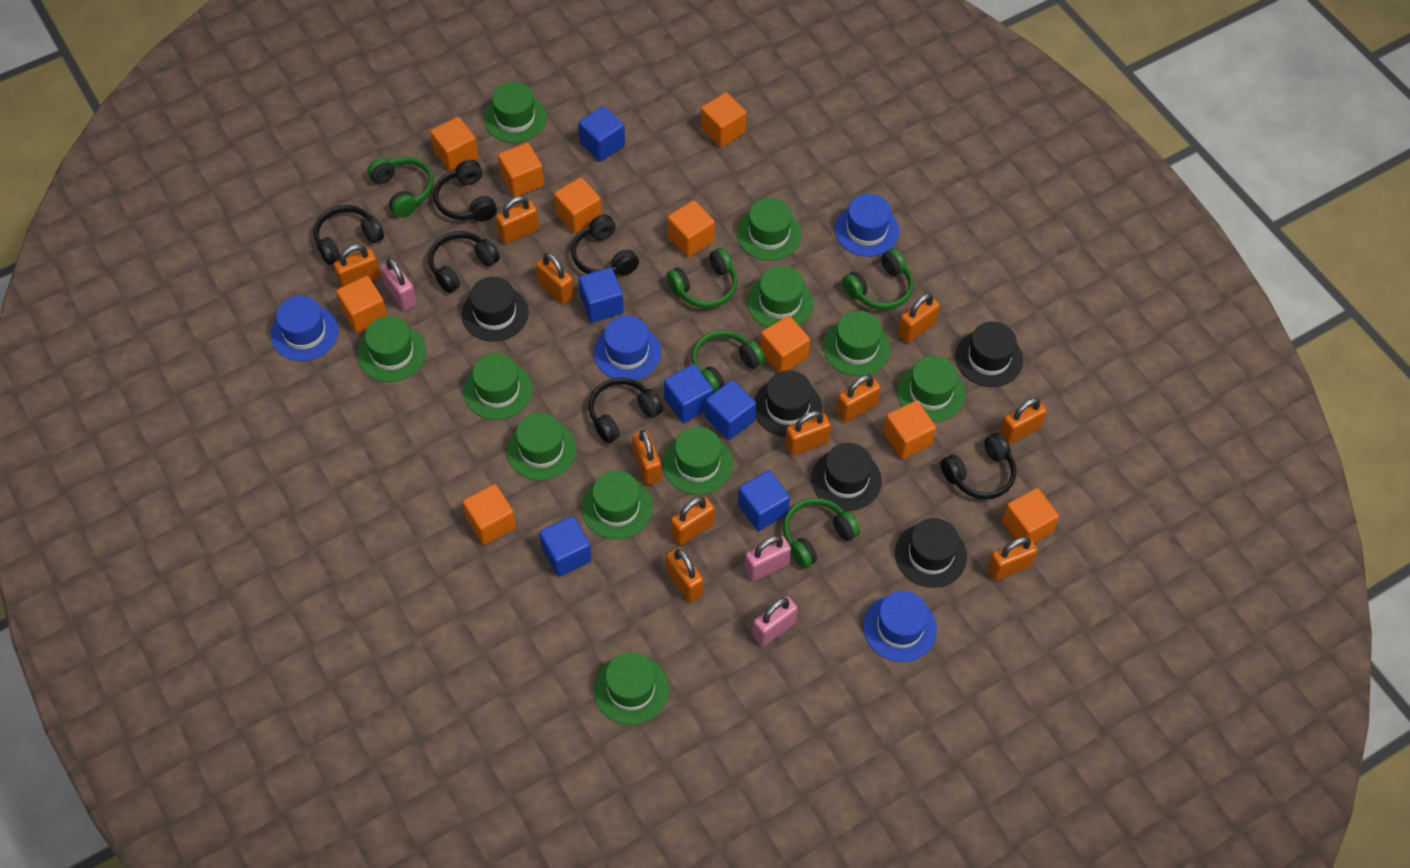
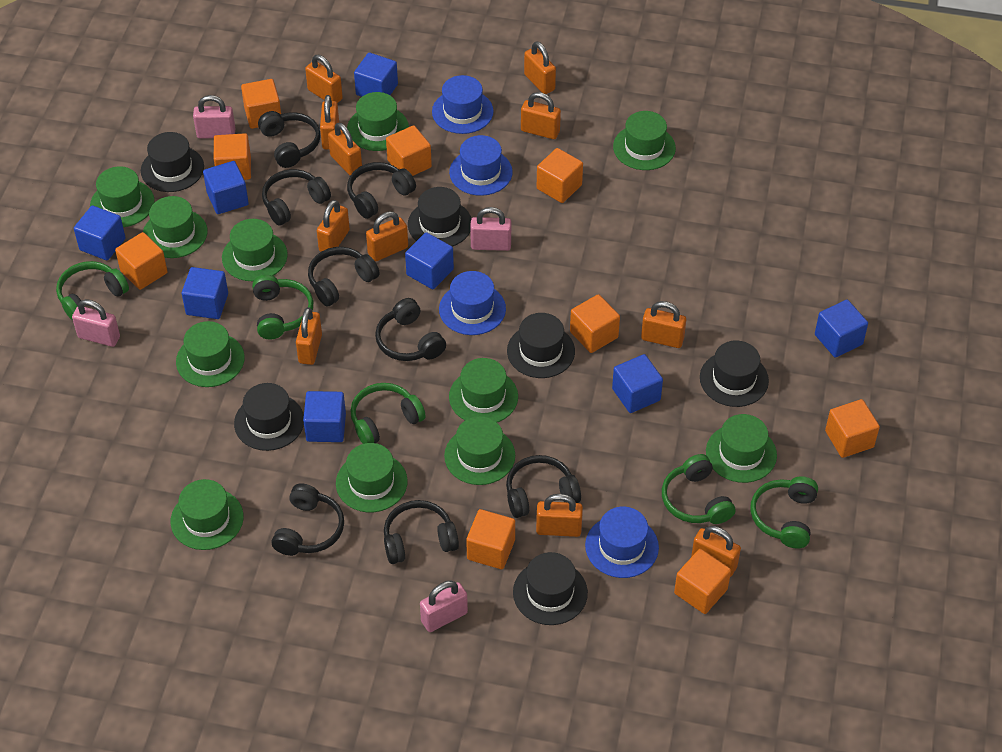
black hat: 5 -> 6
black headphones: 6 -> 8
blue cube: 6 -> 8
orange cube: 10 -> 9
pink padlock: 3 -> 4

